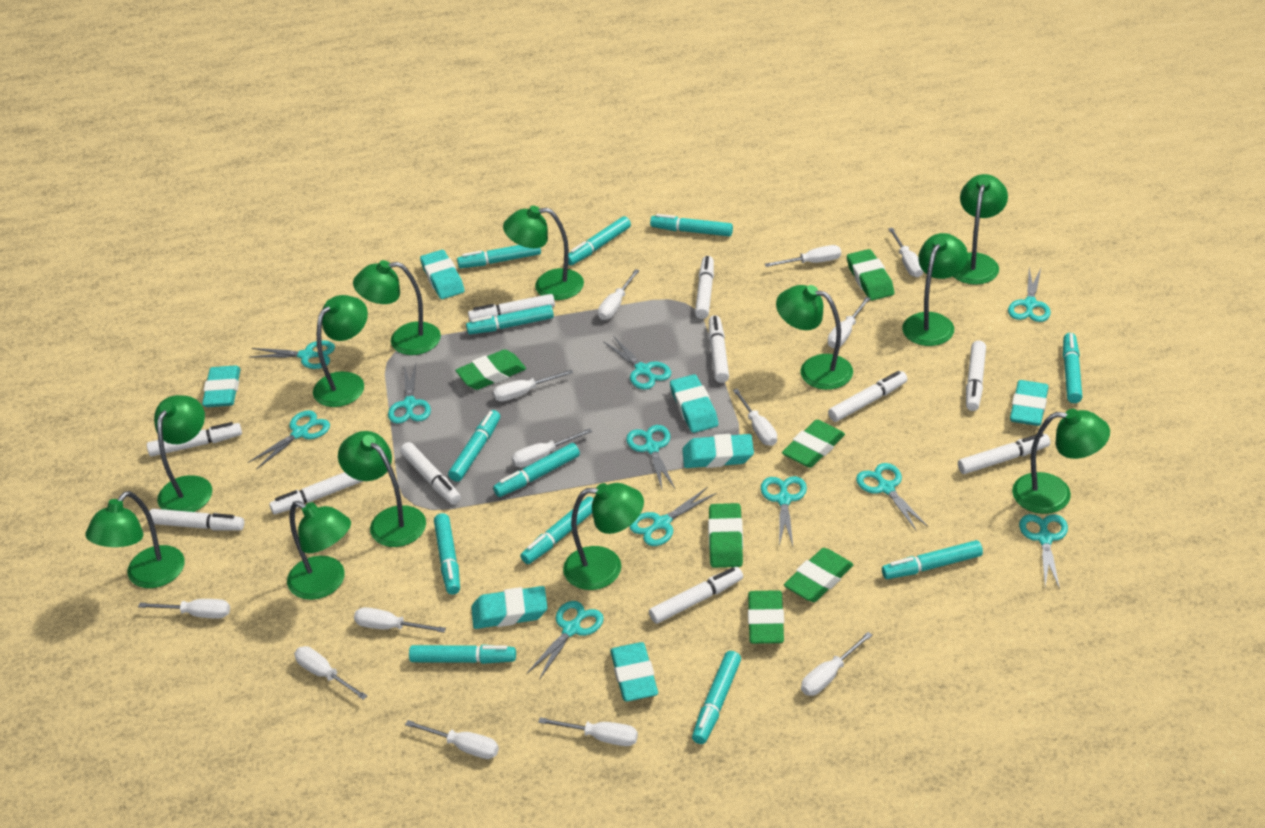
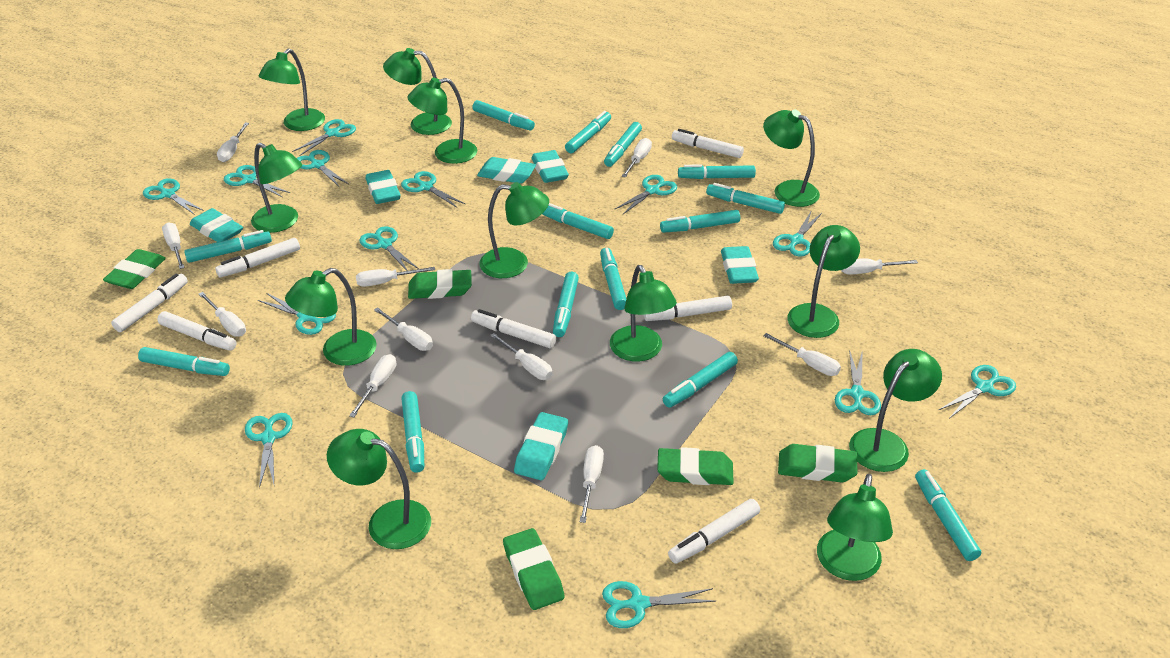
green eraser: 6 -> 5
turquoise eraser: 7 -> 6
turquoise marker: 12 -> 14
turquoise scissors: 11 -> 13
white marker: 11 -> 7
white screwdriver: 13 -> 11

